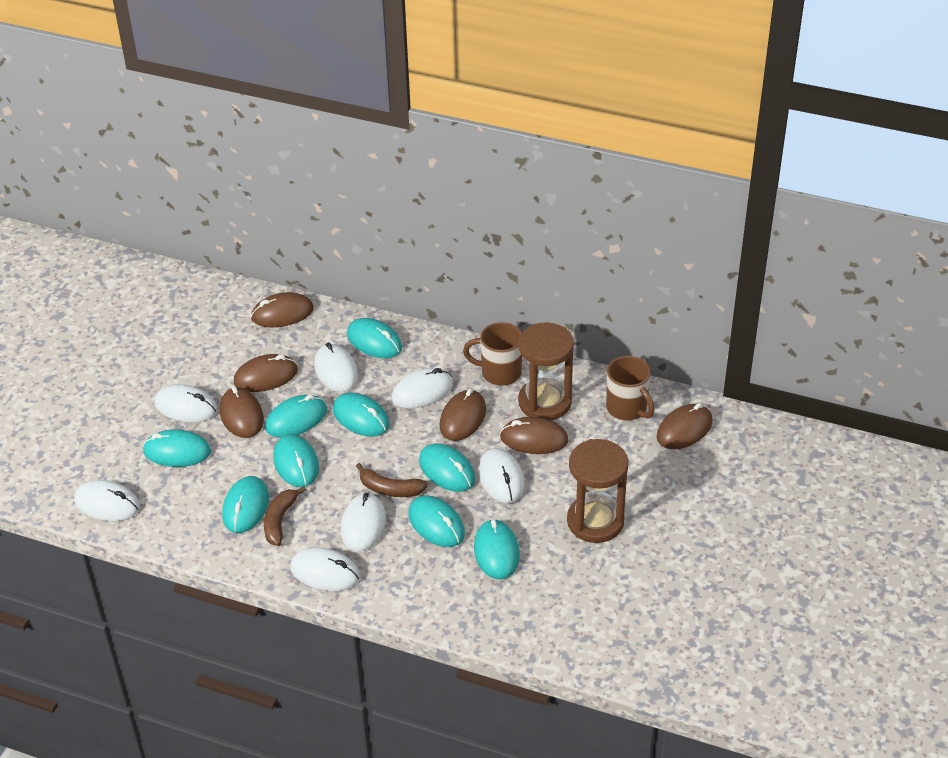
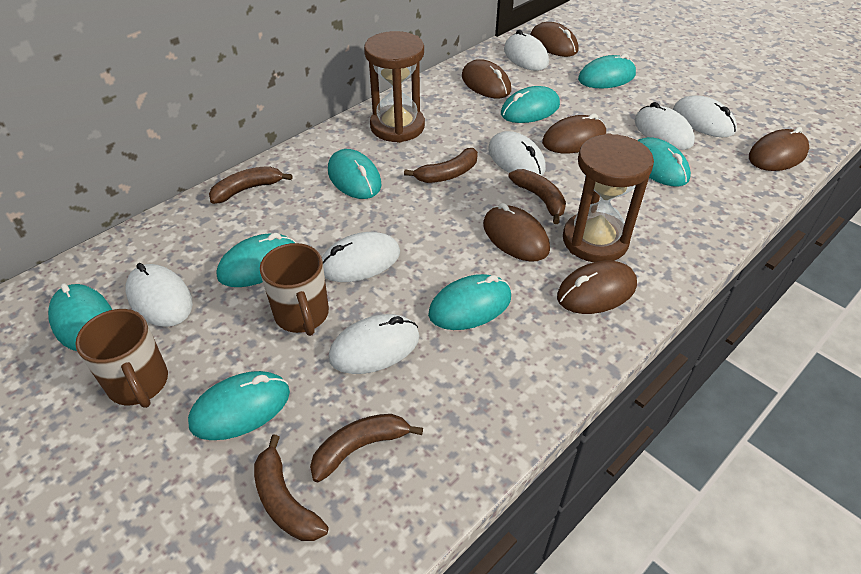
brown banana: 2 -> 5
turquoise mouse: 9 -> 8

